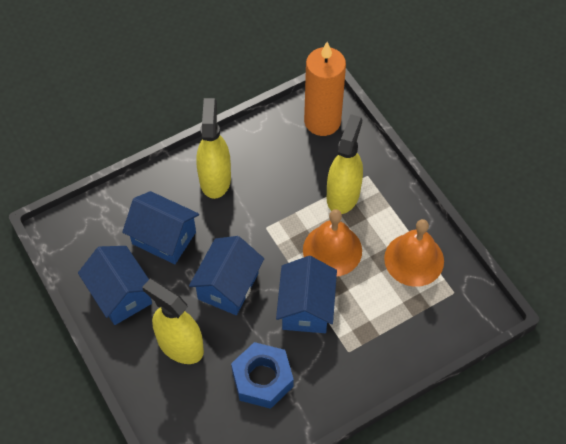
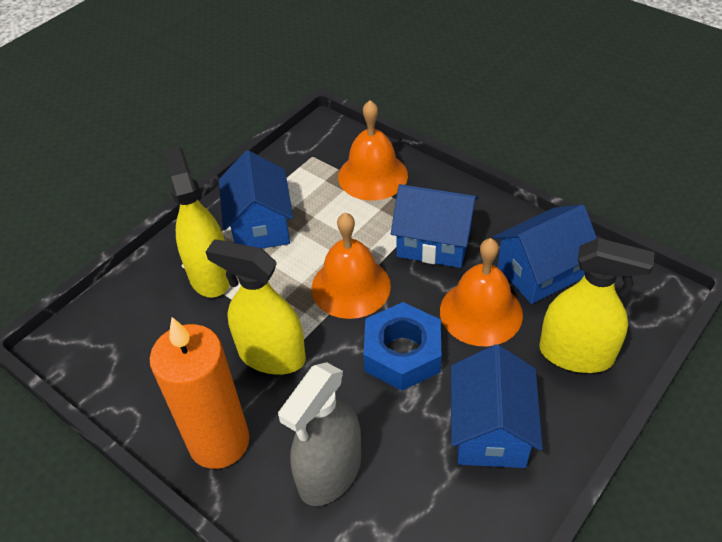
grey spray bottle: 0 -> 1
orange bell: 2 -> 3

